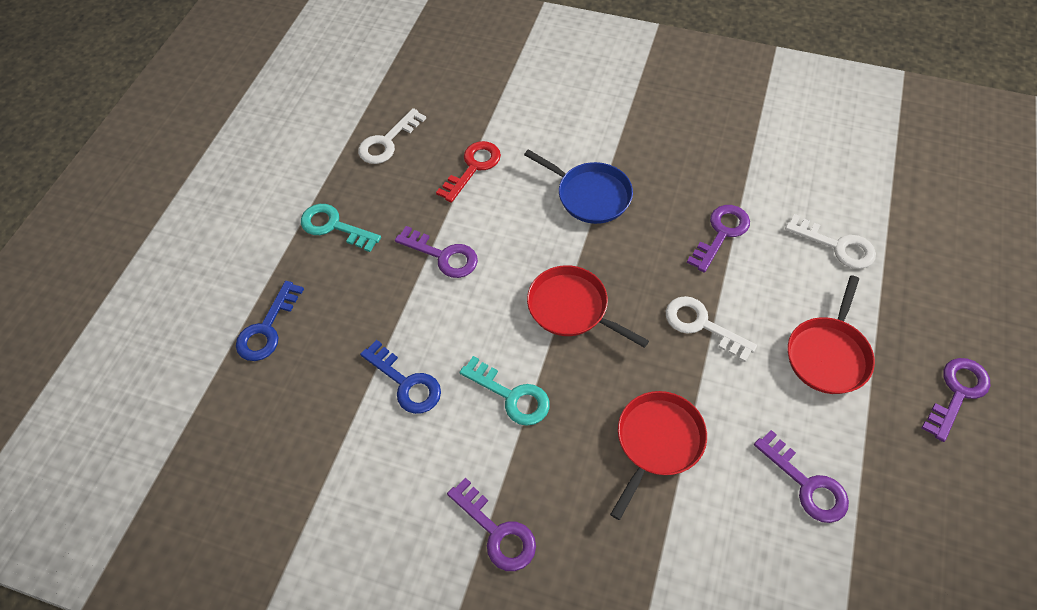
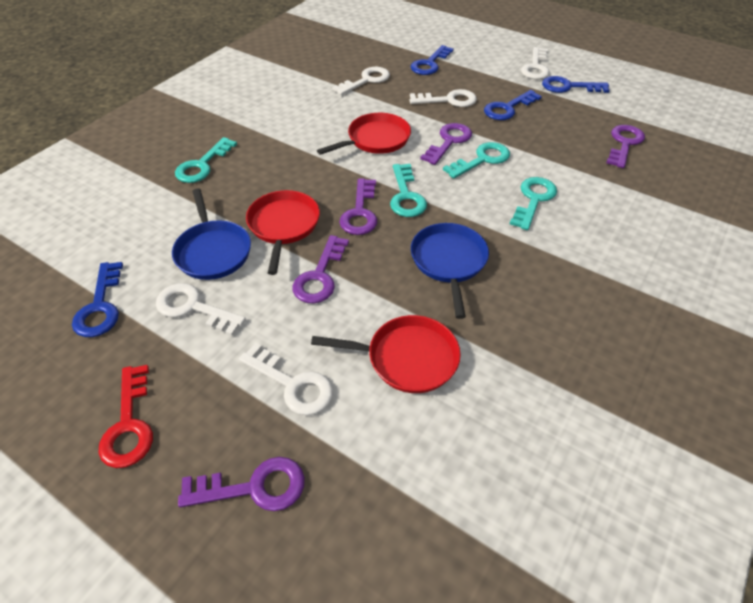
blue key: 2 -> 4
blue pan: 1 -> 2
turquoise key: 2 -> 4
white key: 3 -> 5

